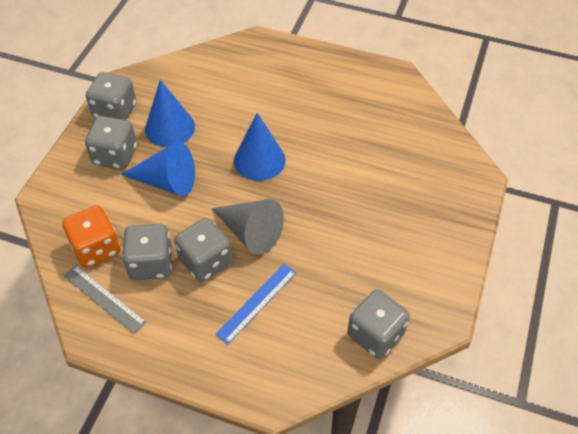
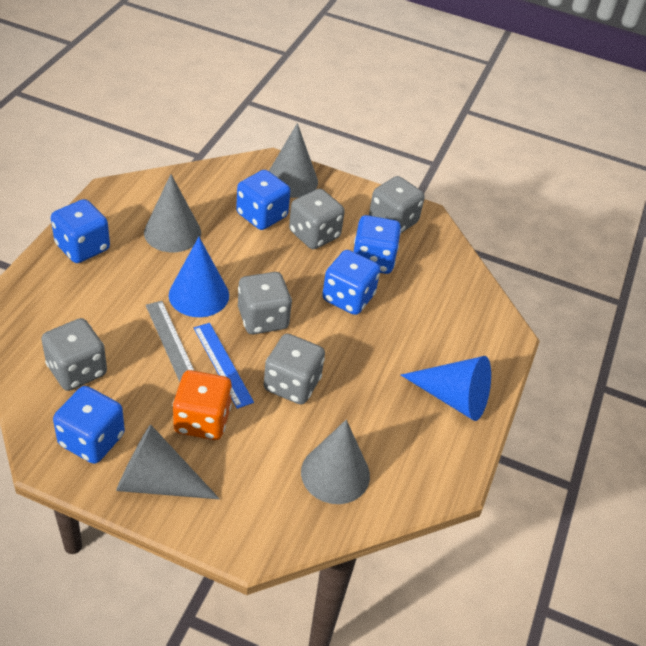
blue cone: 3 -> 2
blue dice: 0 -> 5
grey cone: 1 -> 4

